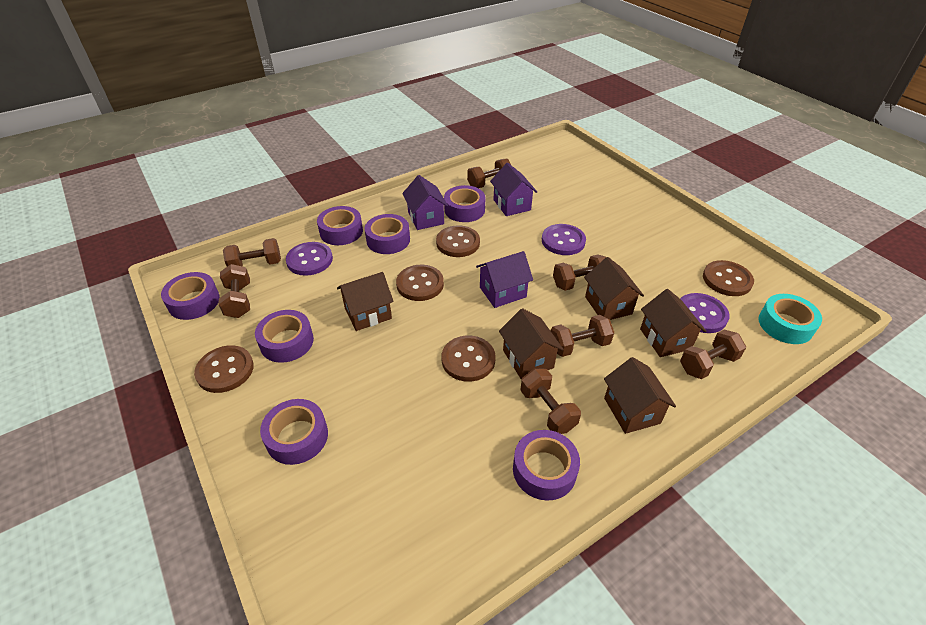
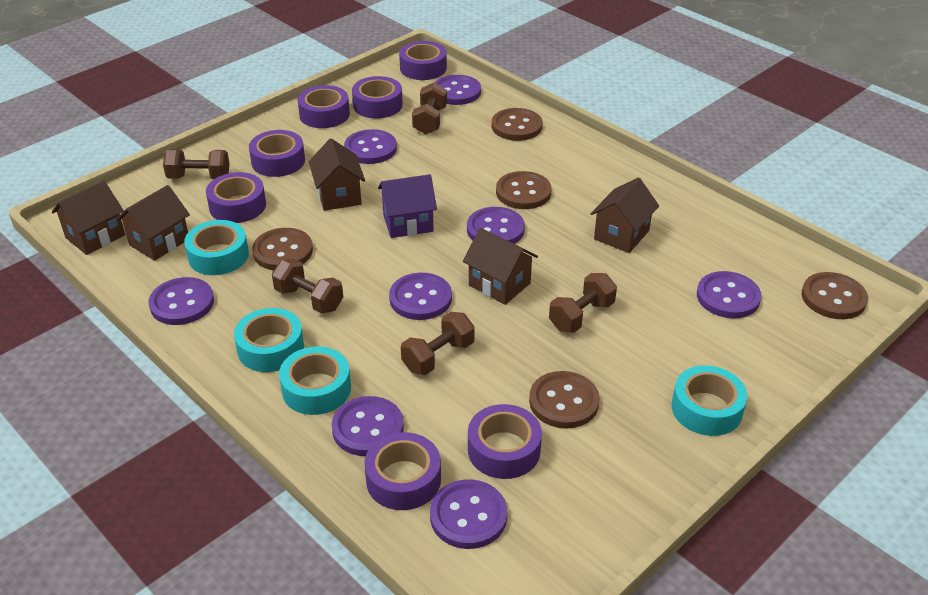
brown dumbbell: 7 -> 5
purple button: 3 -> 8
purple house: 3 -> 1
turquoise tape: 1 -> 4

